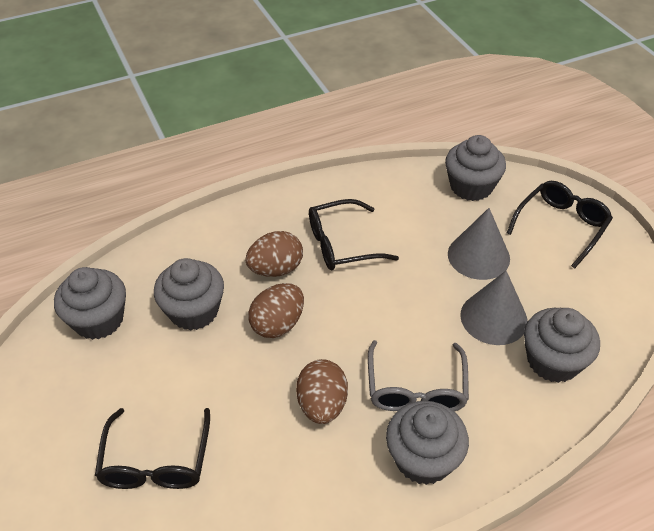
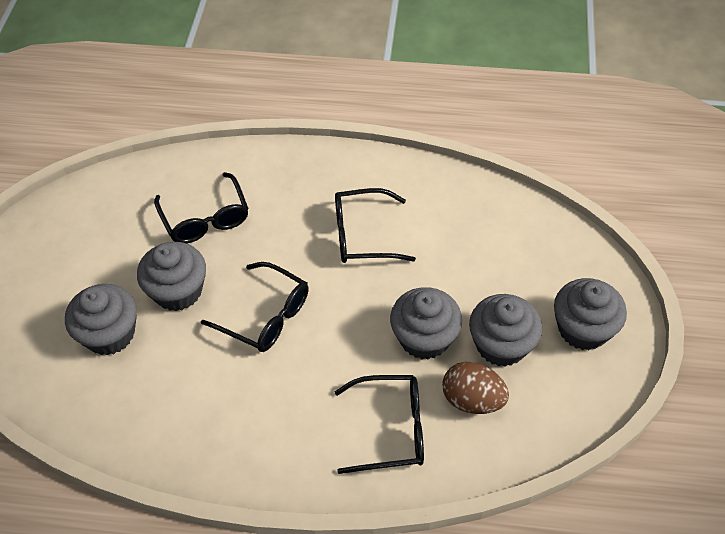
black glasses: 3 -> 4
brown egg: 3 -> 1
grey cone: 2 -> 0
grey glasses: 1 -> 0

